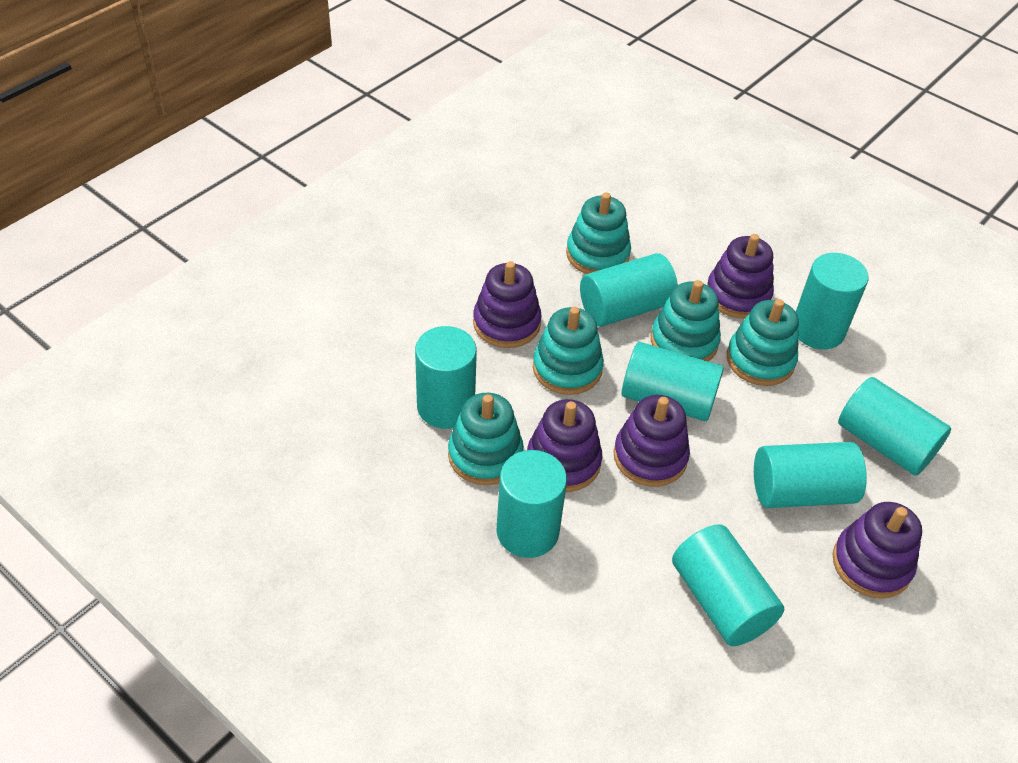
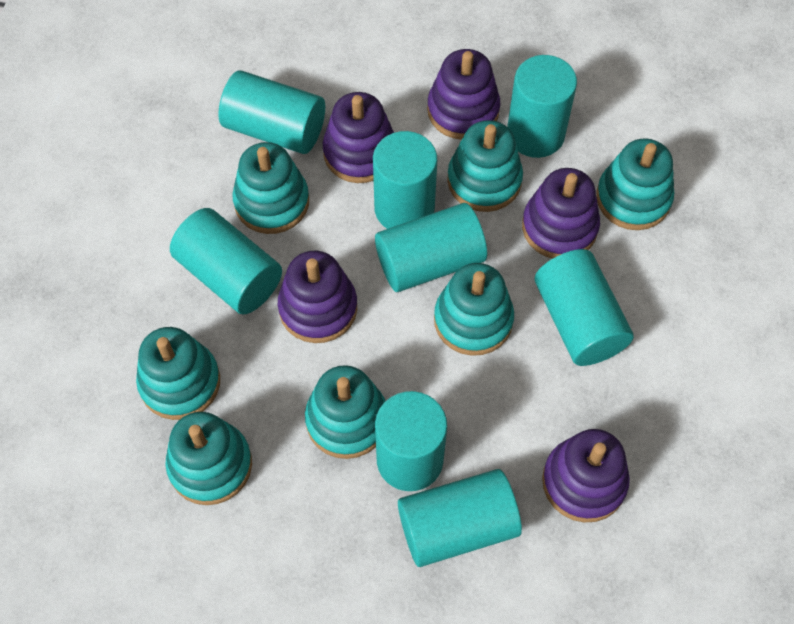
turquoise stacking toy: 5 -> 7

